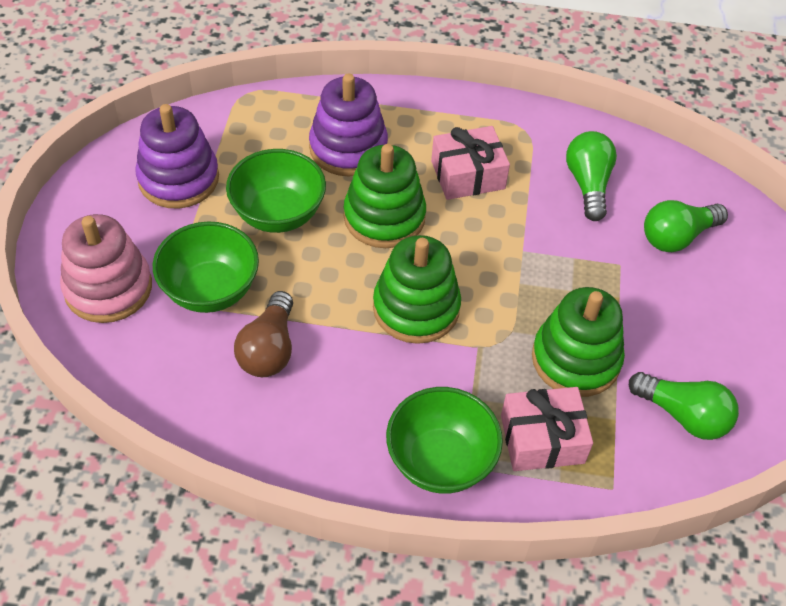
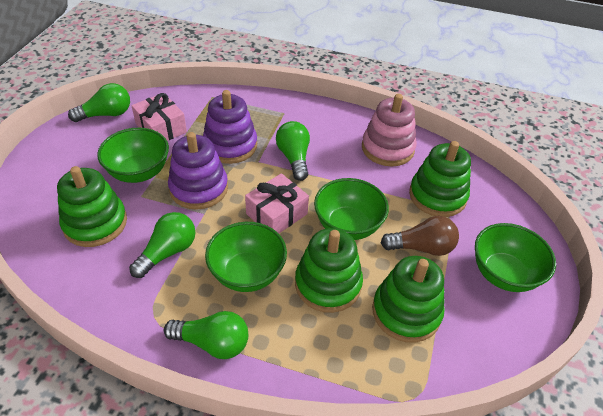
green bowl: 3 -> 4
green light bulb: 3 -> 4
green stacking toy: 3 -> 4

